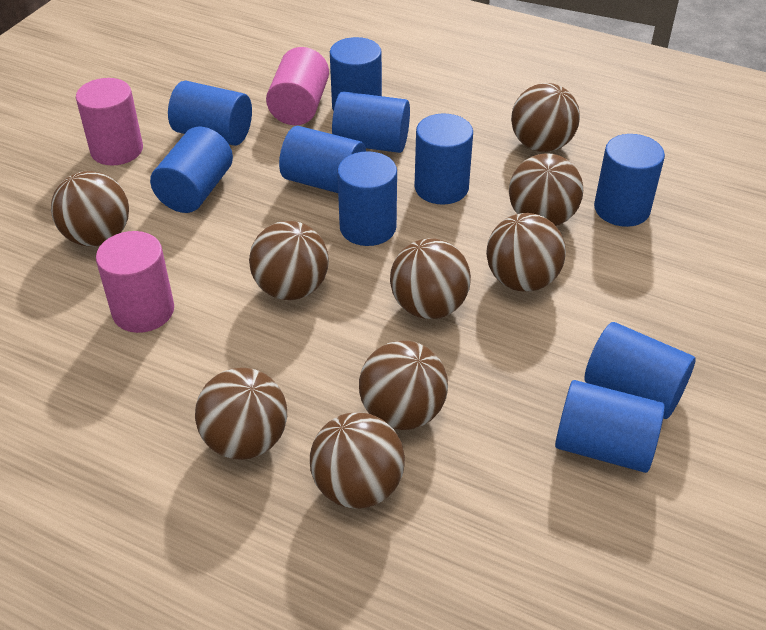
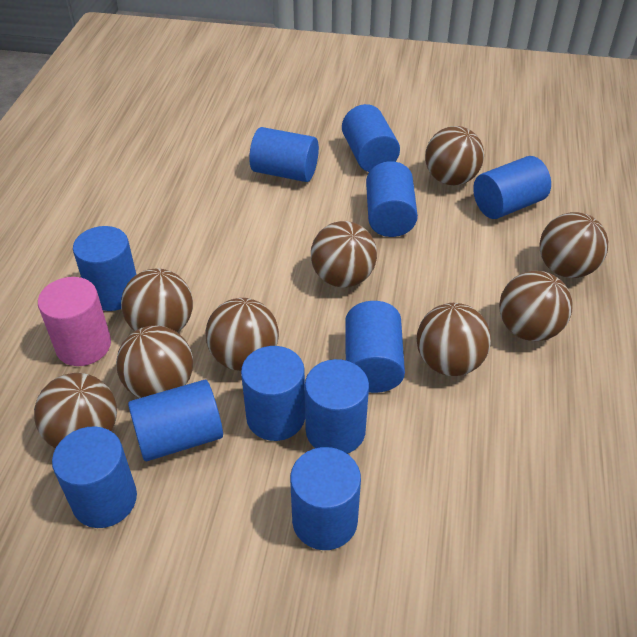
blue cylinder: 10 -> 11
pink cylinder: 3 -> 1

